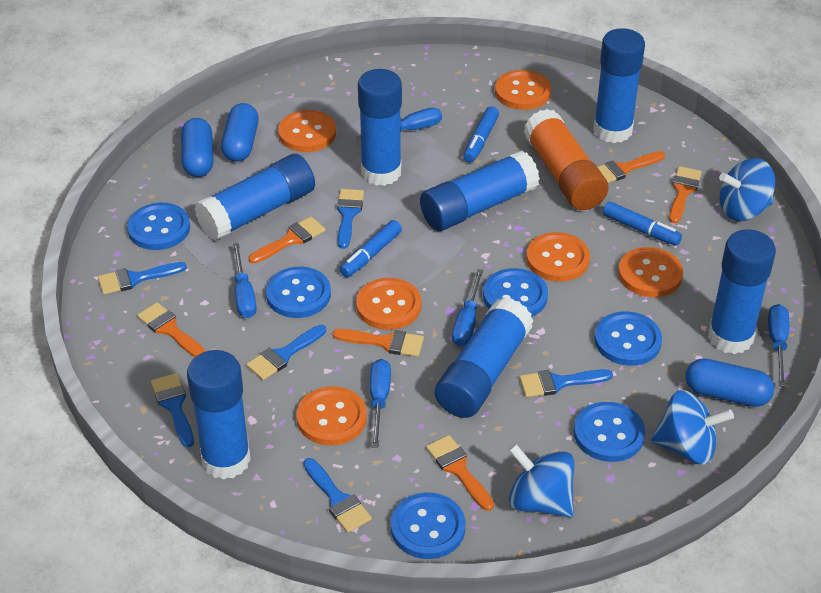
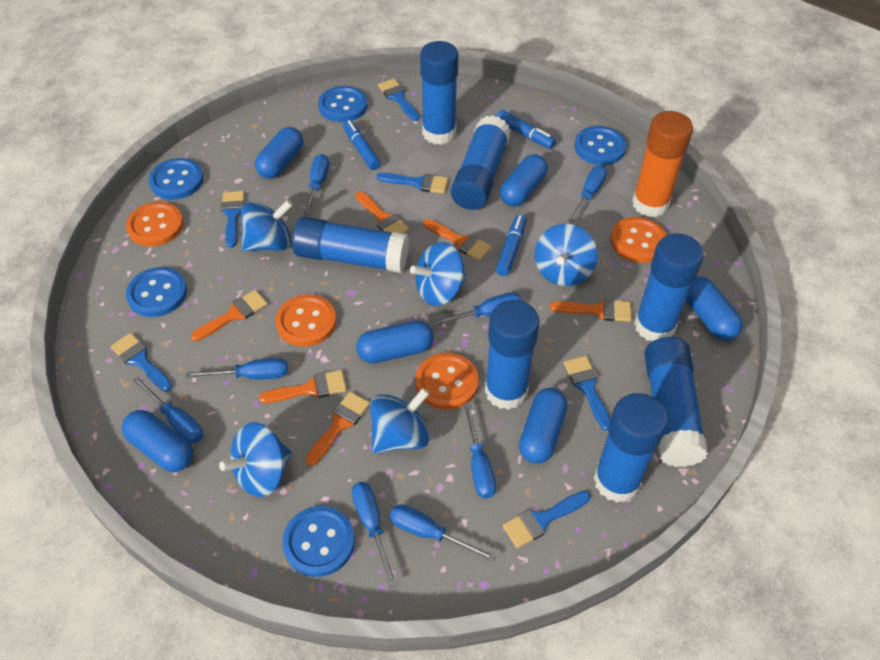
blue button: 6 -> 5
blue capsule: 3 -> 6
blue screwdriver: 5 -> 8
blue spinning top: 3 -> 5
orange button: 6 -> 4

